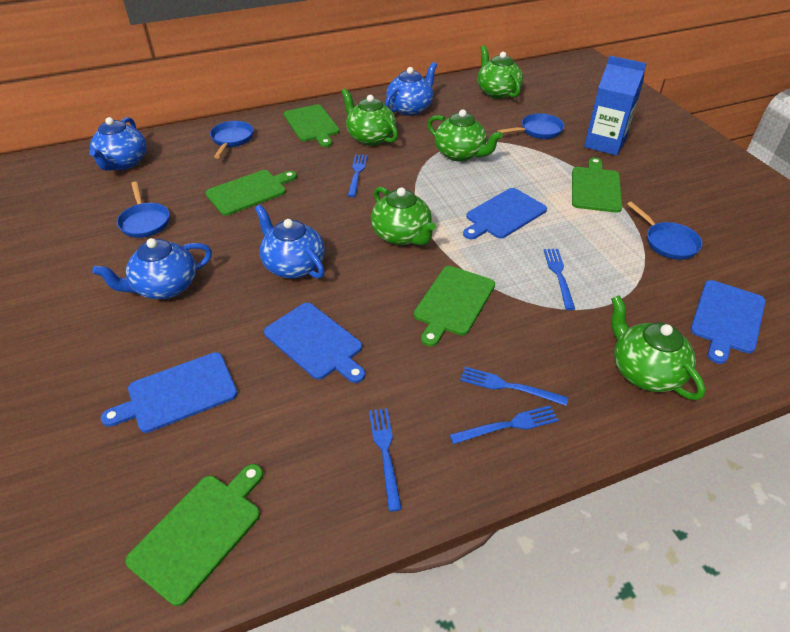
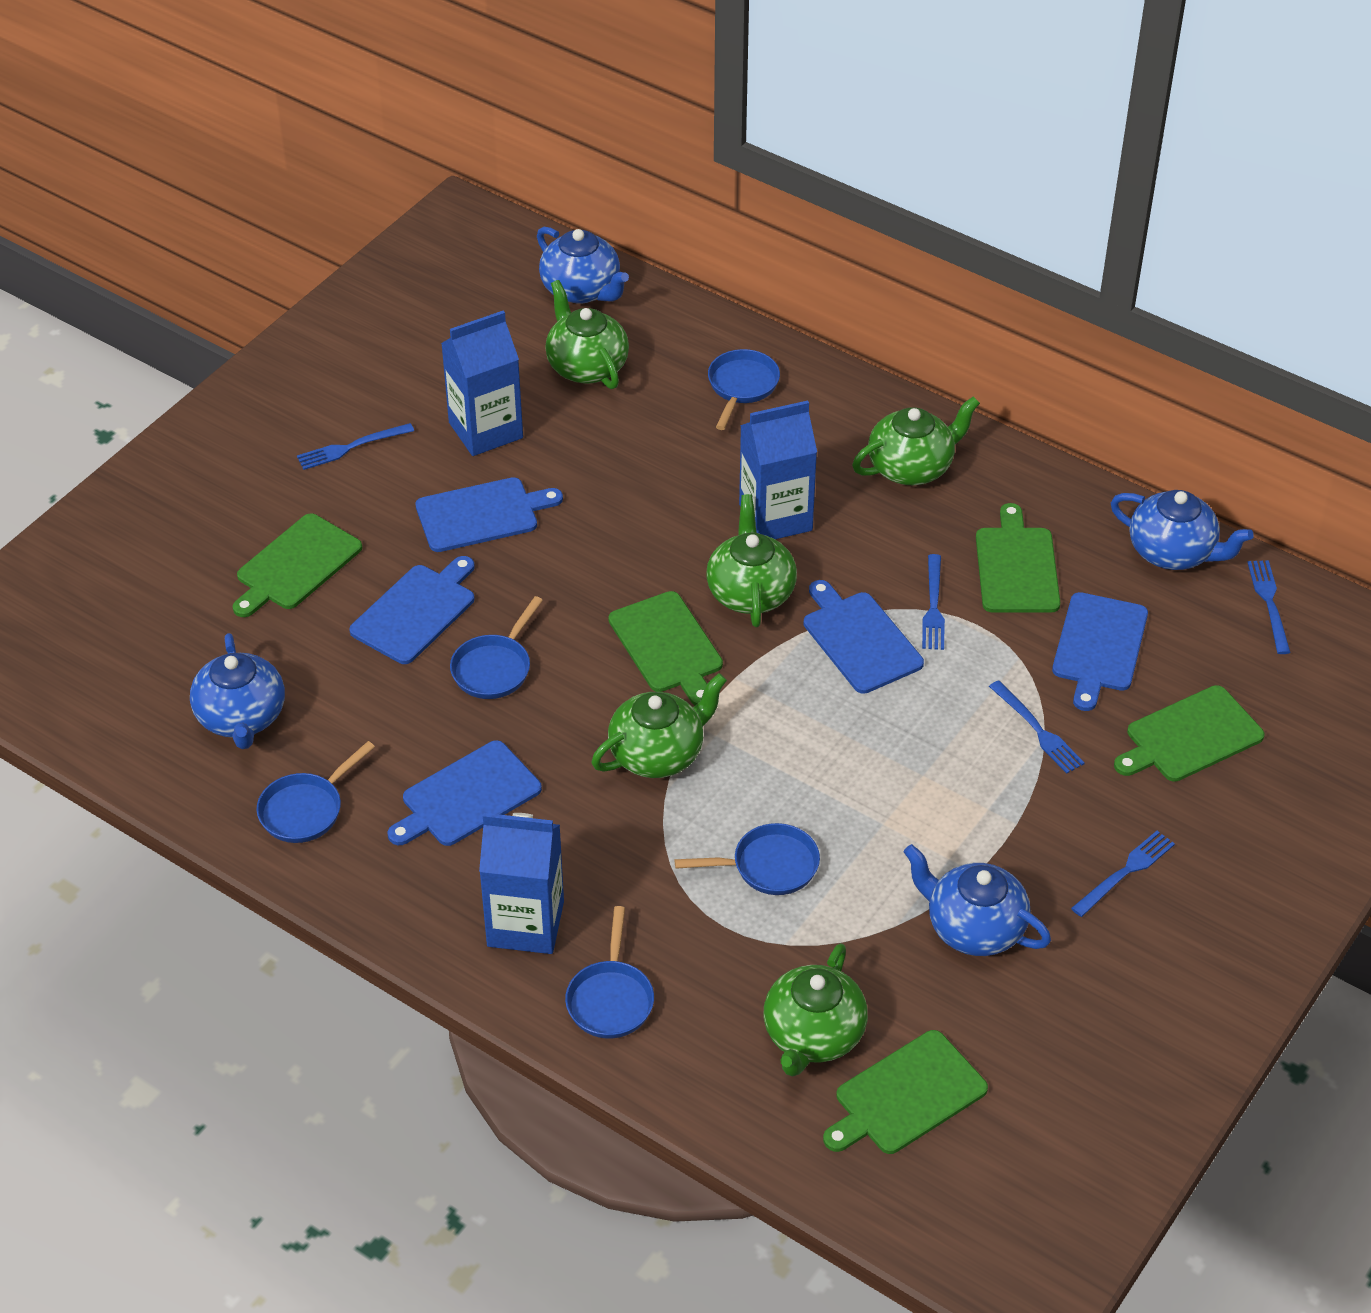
blue carton: 1 -> 3
blue cutting board: 4 -> 5
blue pan: 4 -> 5

